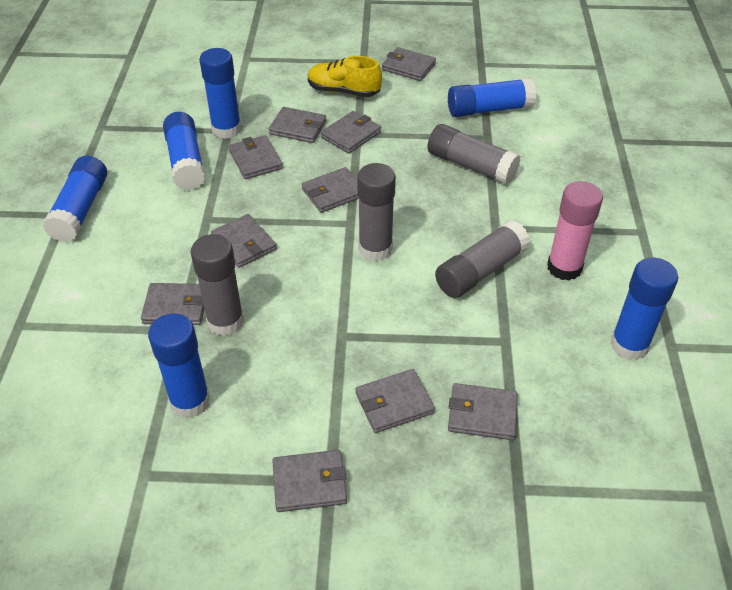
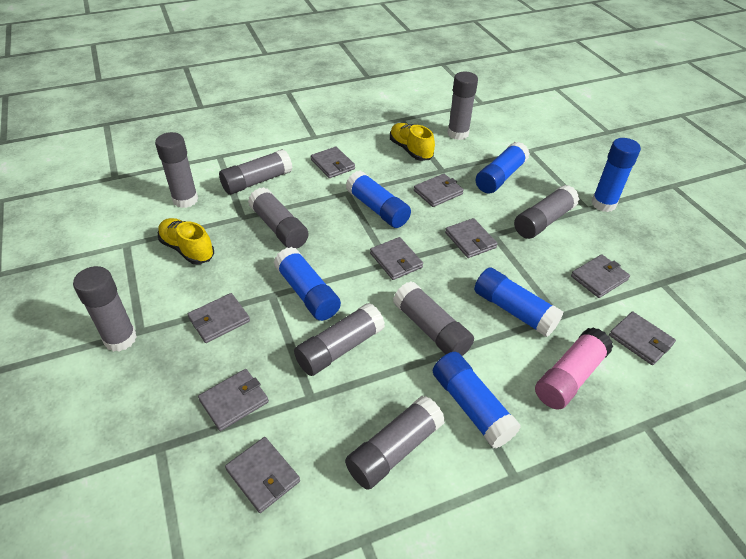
grey glue stick: 4 -> 9
grey wallet: 10 -> 9
yellow shoe: 1 -> 2

